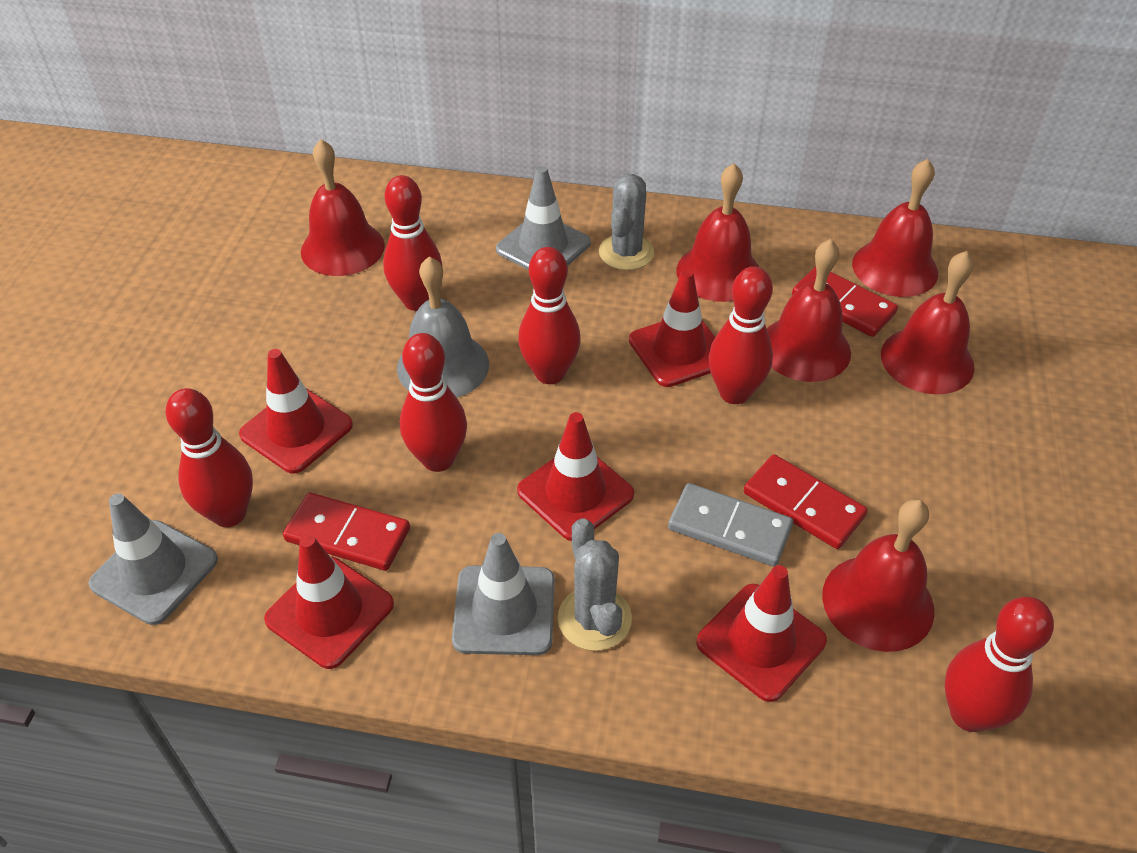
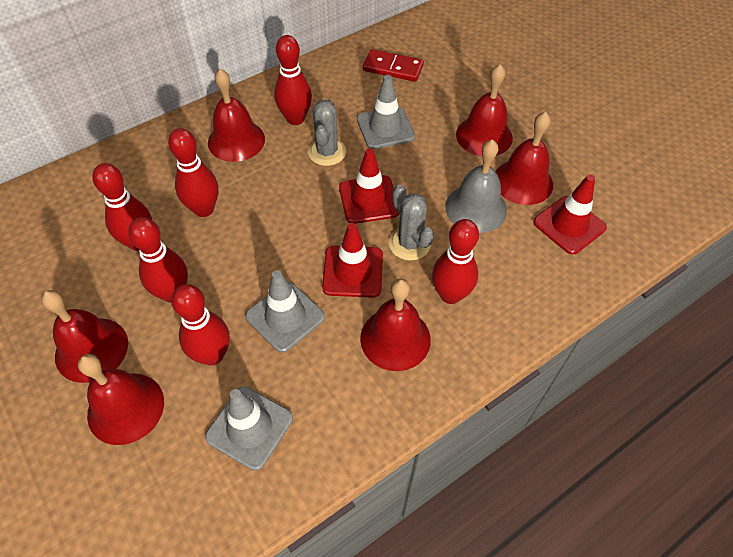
grey domino: 1 -> 0
red domino: 3 -> 1
red traffic cone: 5 -> 3

